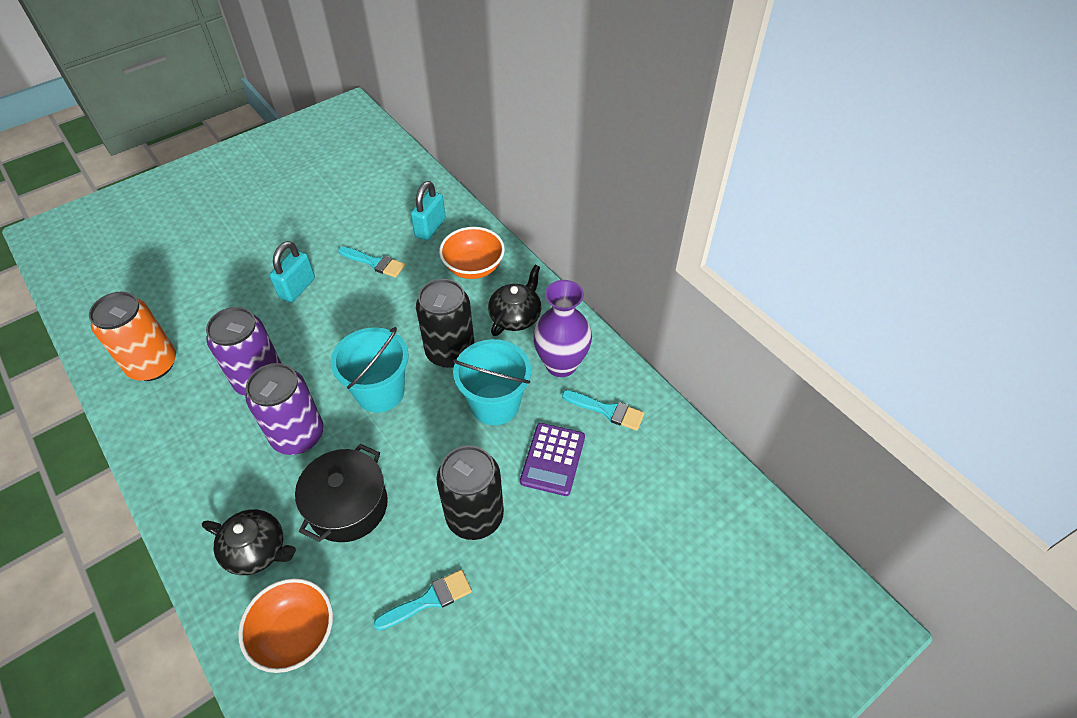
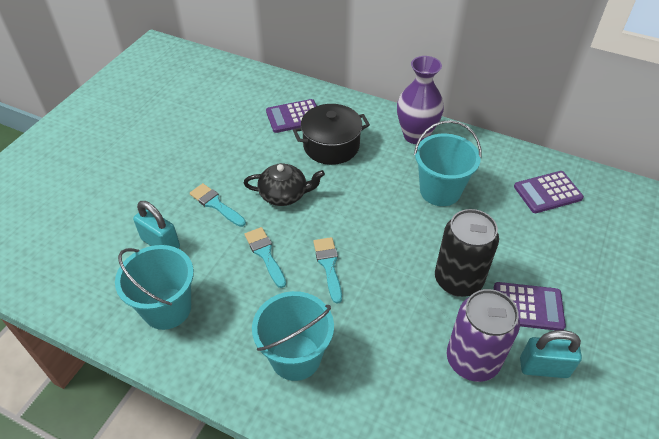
black can: 2 -> 1
black teapot: 2 -> 1
orange bowl: 2 -> 0
orange can: 1 -> 0
purple calculator: 1 -> 3
purple can: 2 -> 1
turquoise bucket: 2 -> 3

